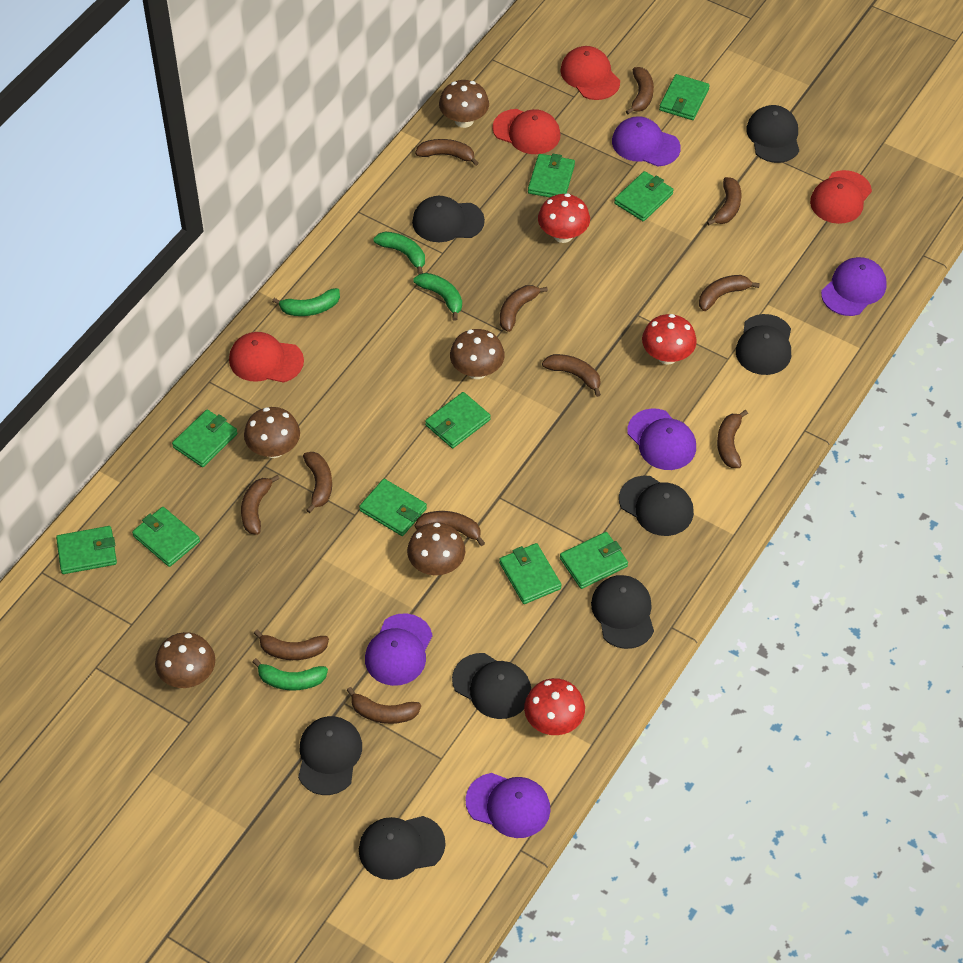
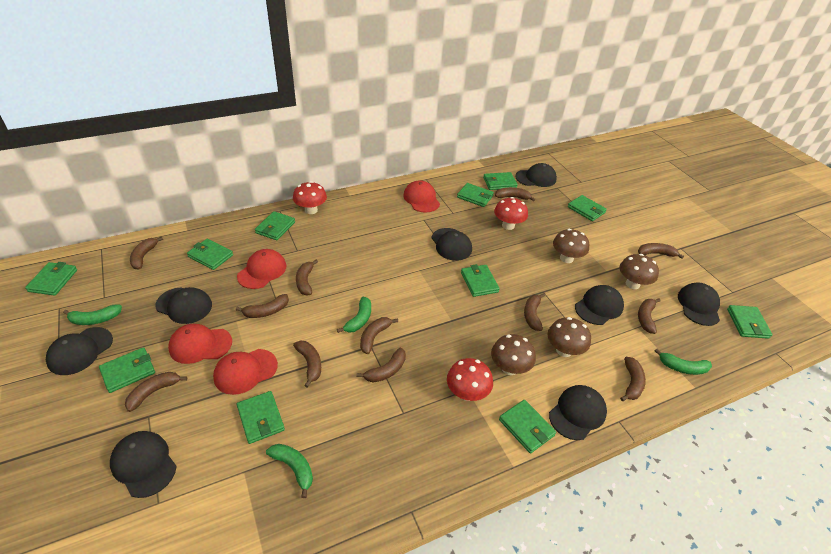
brown mushroom: 5 -> 4
green wallet: 10 -> 11
purple cap: 5 -> 0

